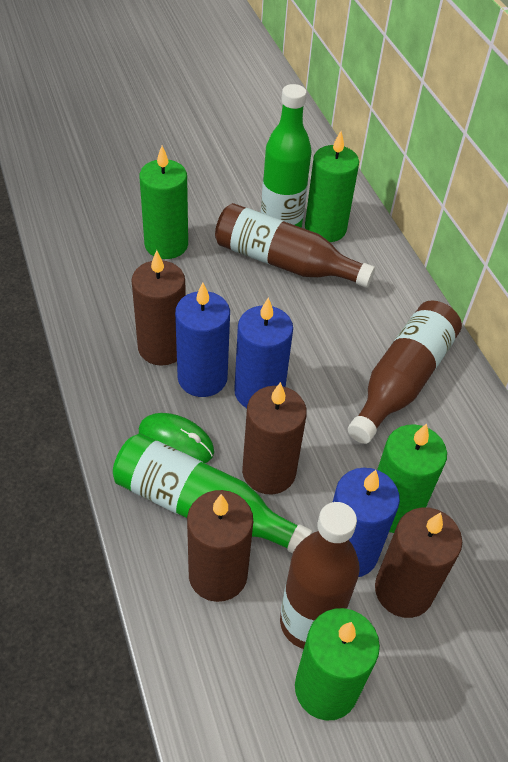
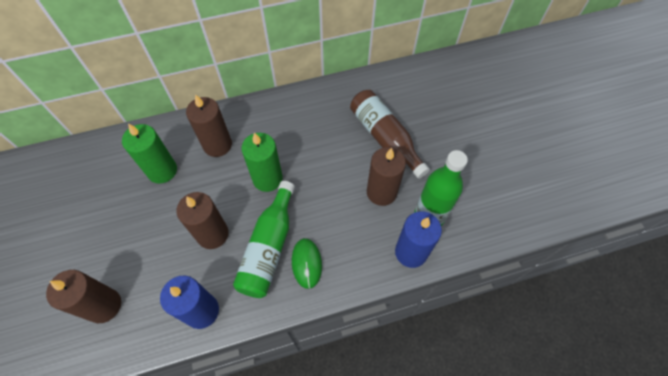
blue candle: 3 -> 2
brown bottle: 3 -> 1
green candle: 4 -> 2

